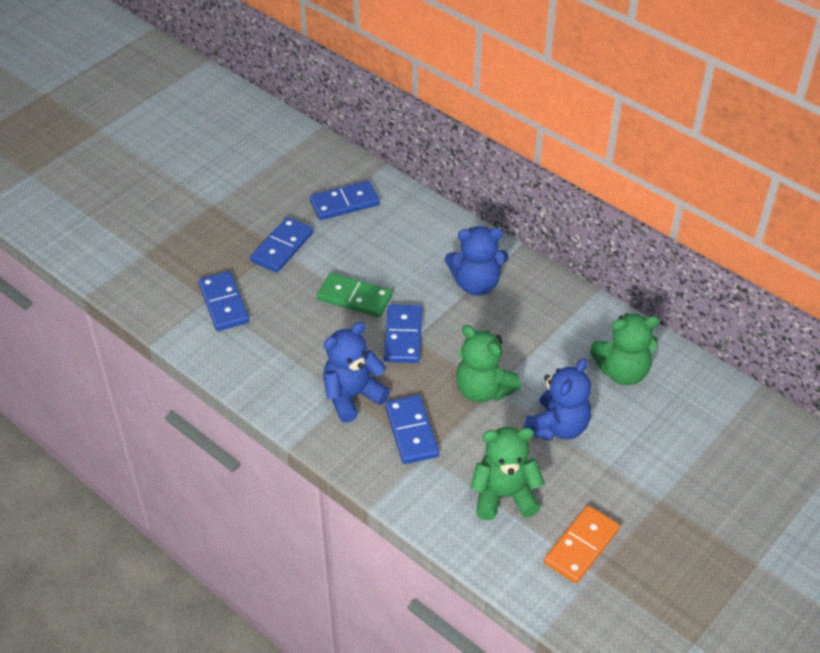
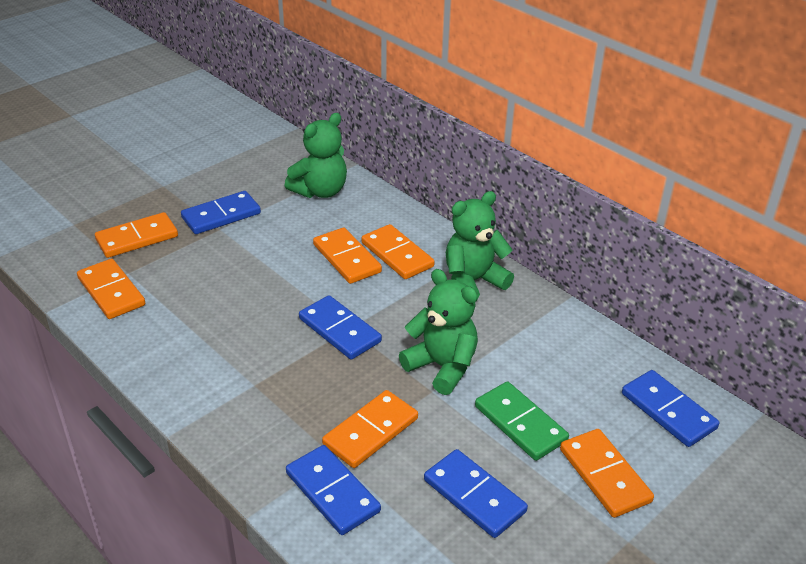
blue teddy bear: 3 -> 0
orange domino: 1 -> 6

